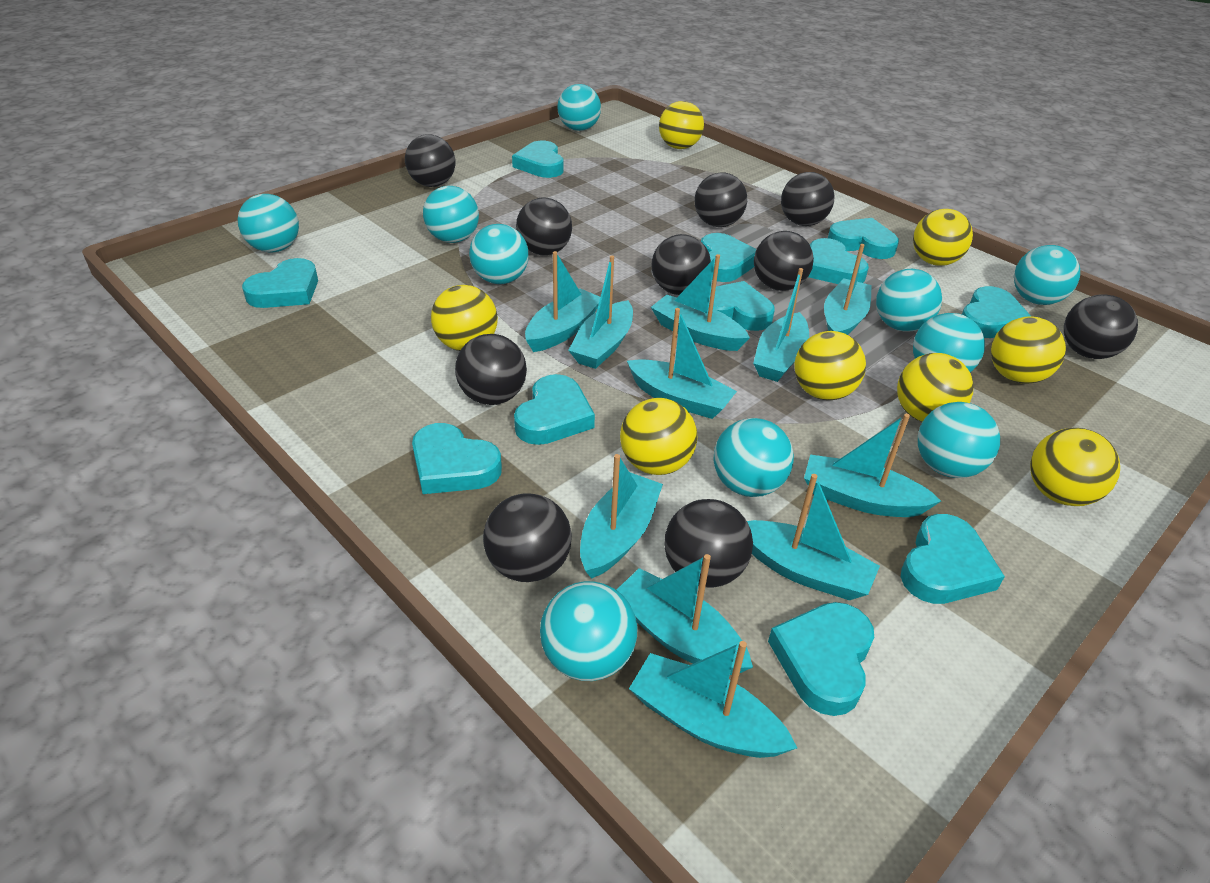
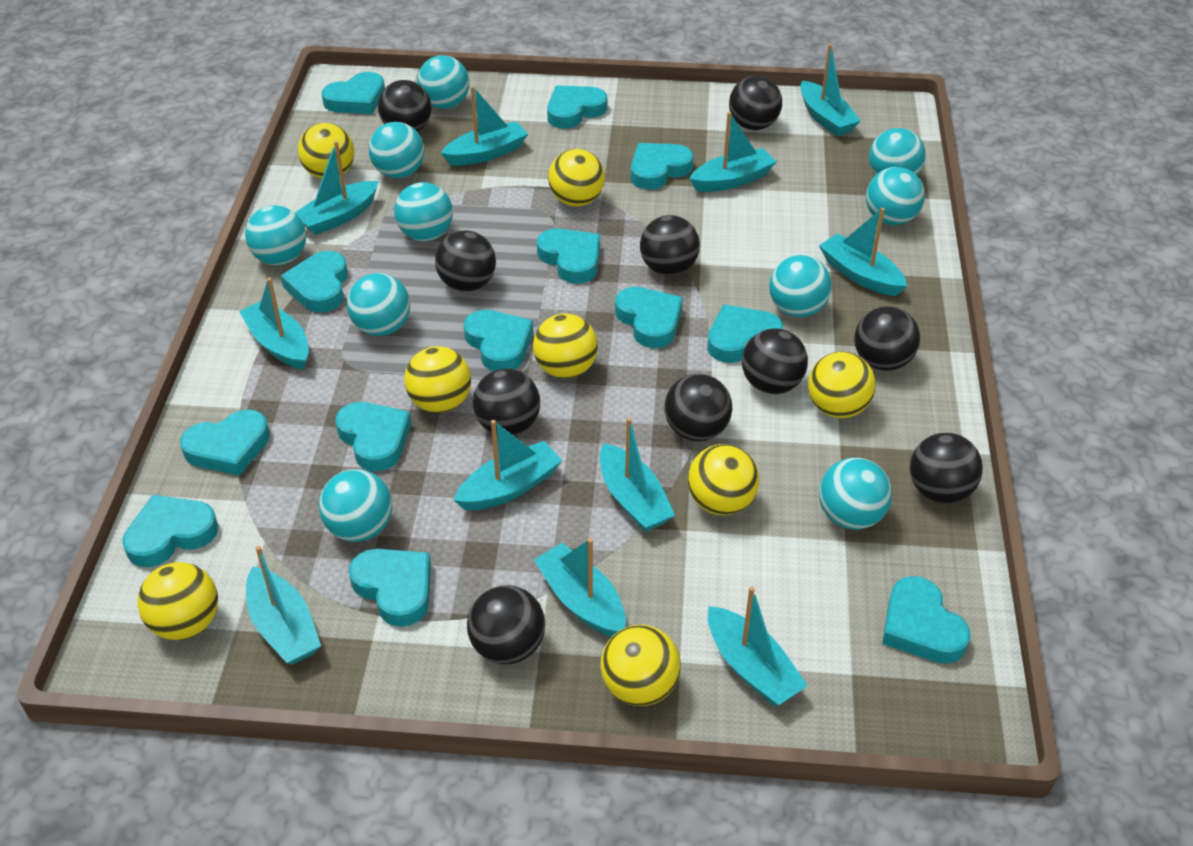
turquoise heart: 11 -> 13

